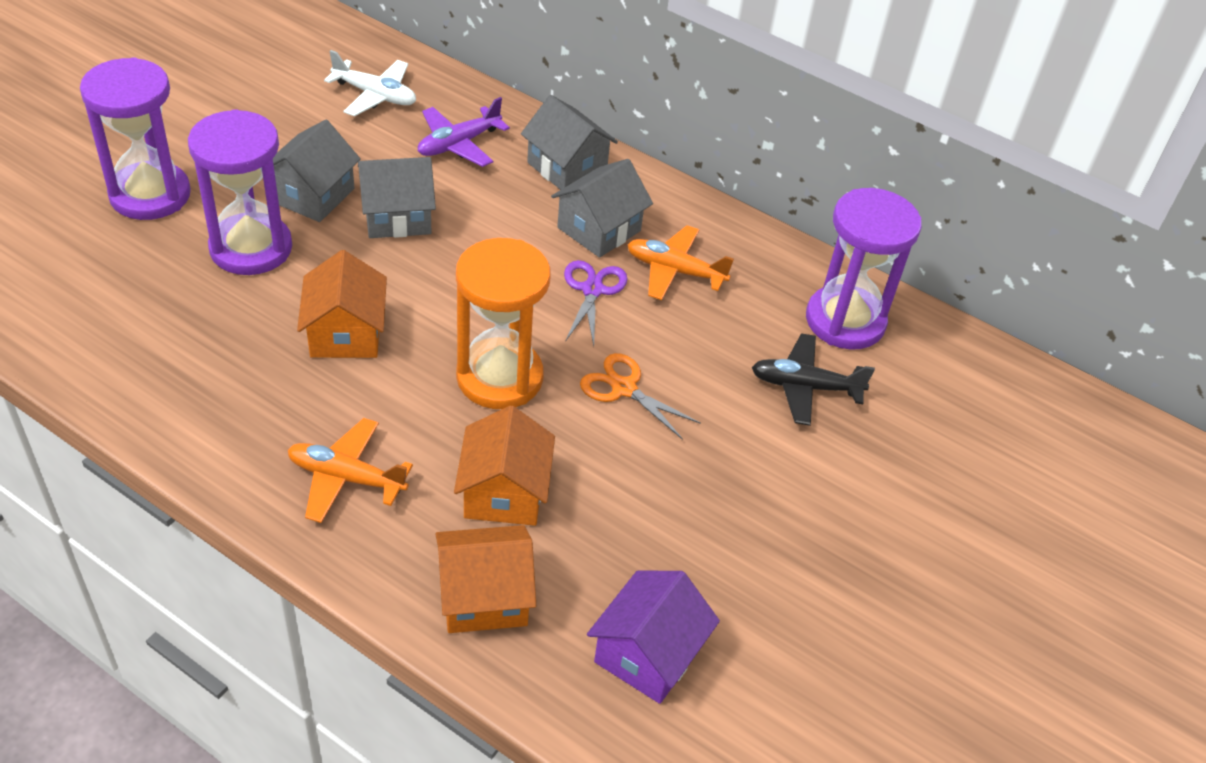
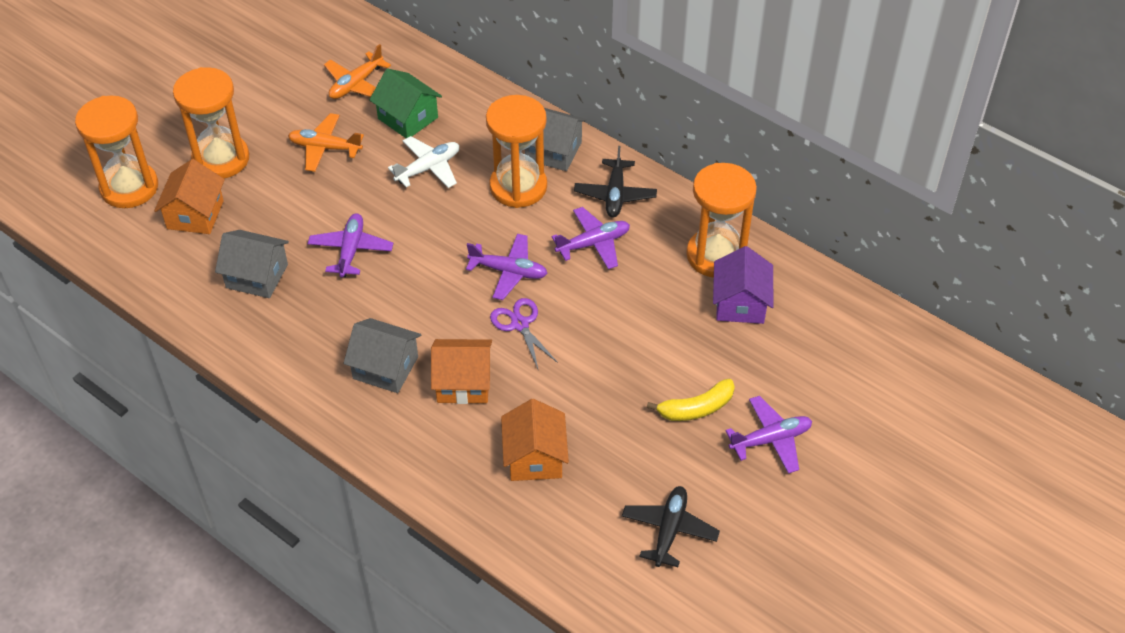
black plane: 1 -> 2
green house: 0 -> 1
grey house: 4 -> 3
orange hourglass: 1 -> 4
orange scissors: 1 -> 0
purple hourglass: 3 -> 0
purple plane: 1 -> 4
yellow banana: 0 -> 1

